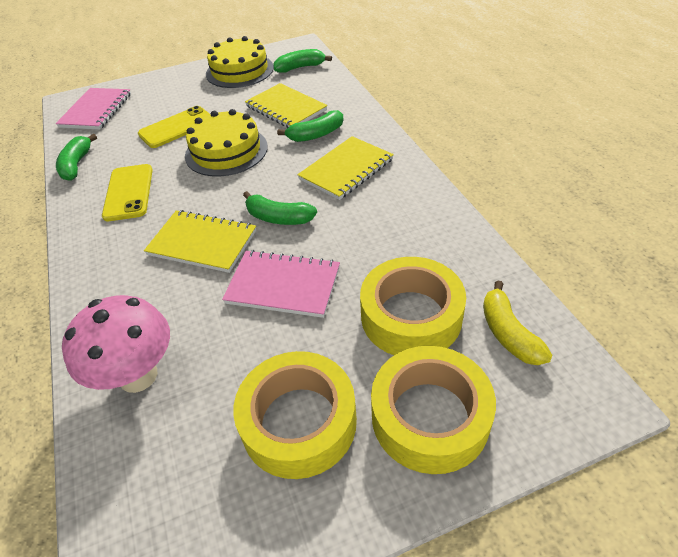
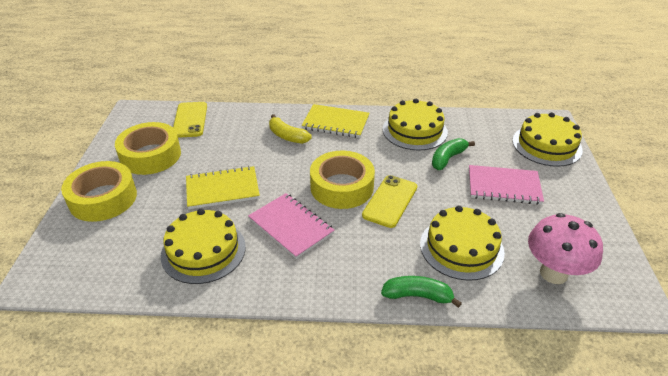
green banana: 4 -> 2
yellow cake: 2 -> 4
yellow notebook: 3 -> 2

